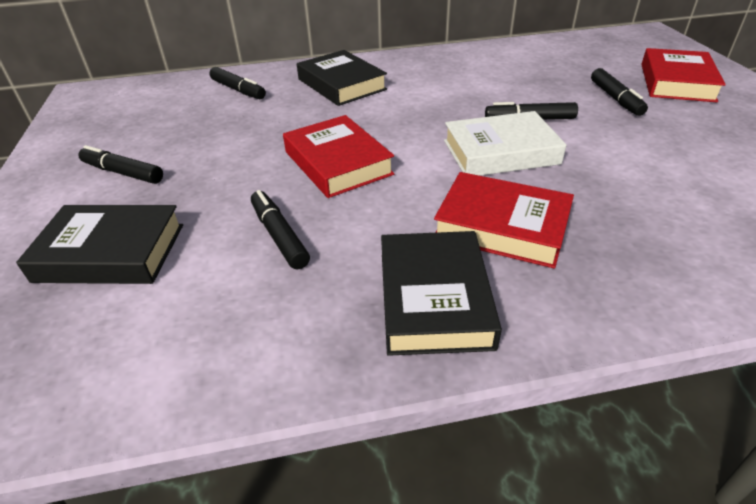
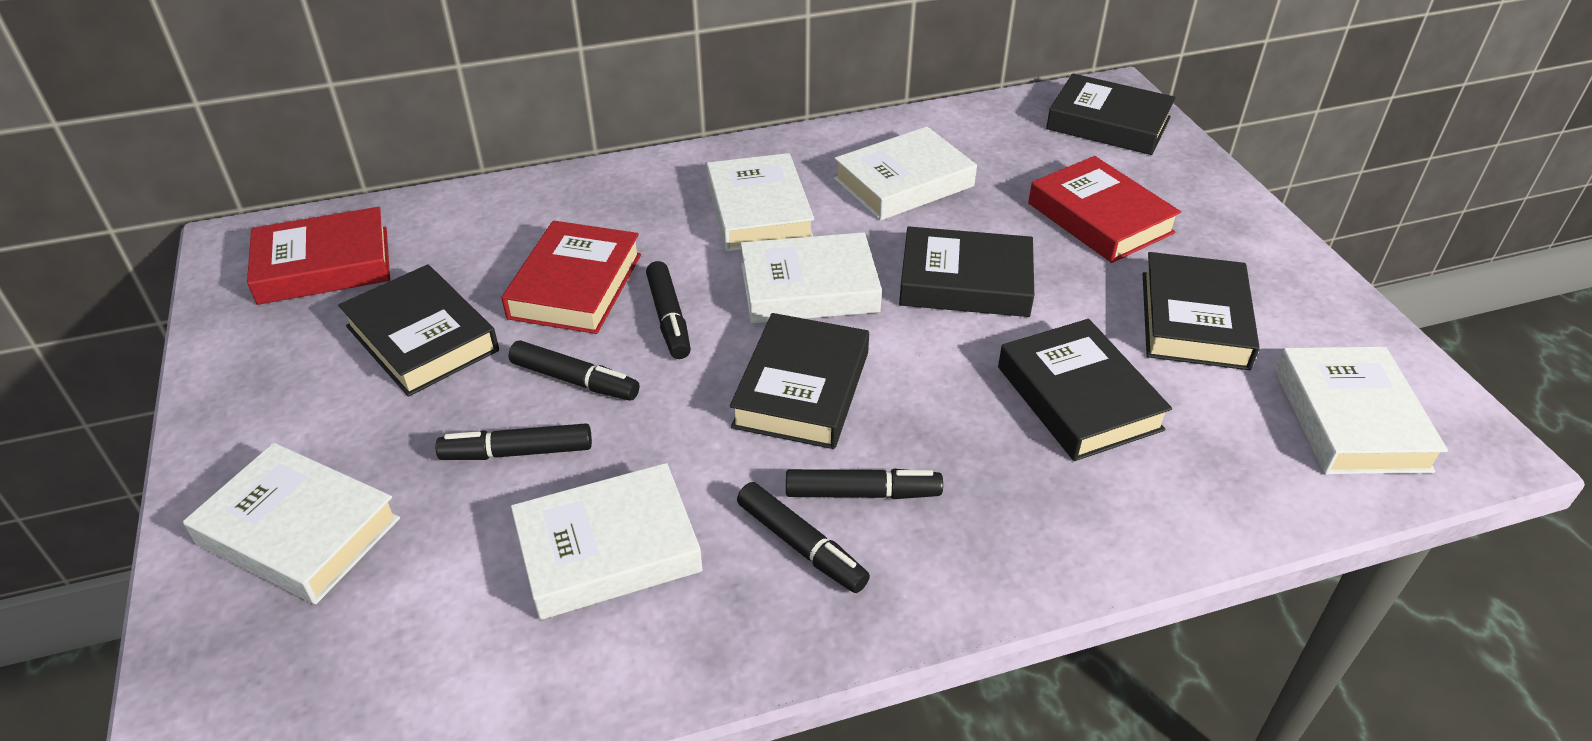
black book: 3 -> 6
white book: 1 -> 6

